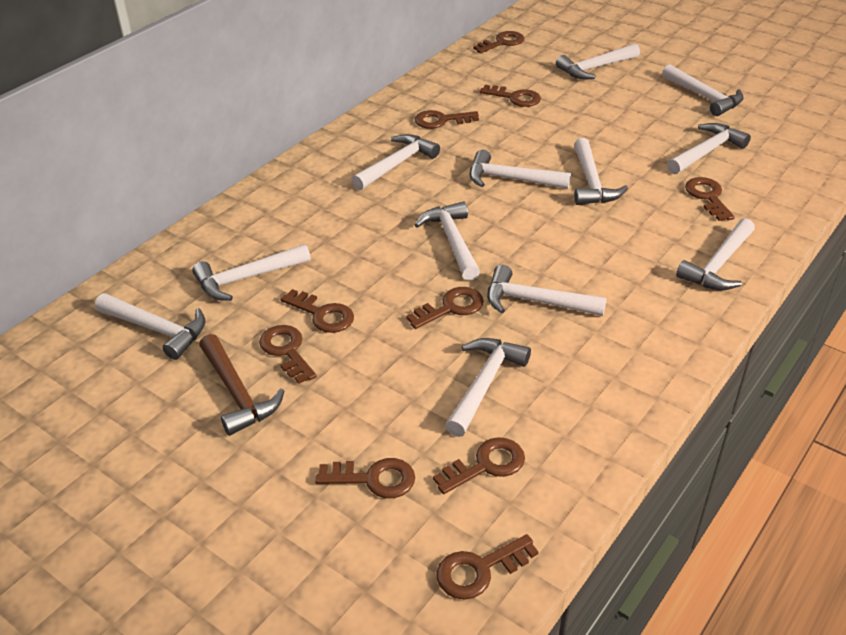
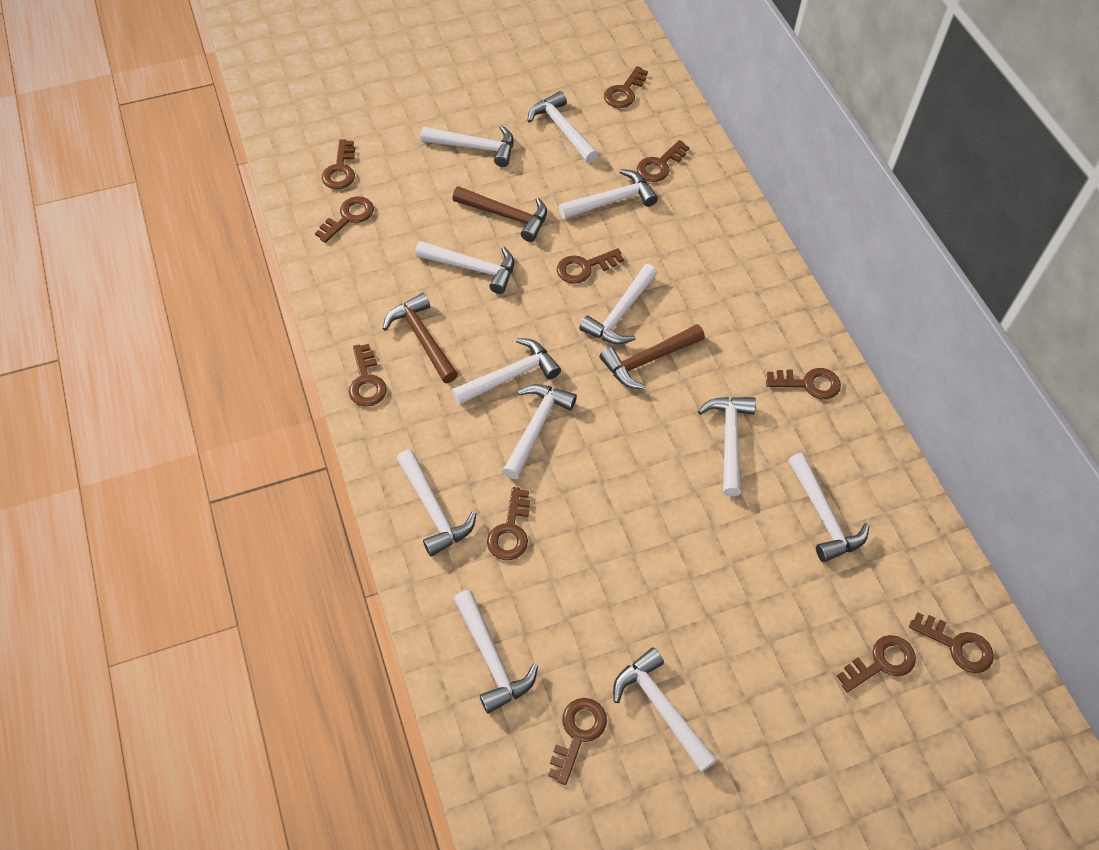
brown hammer: 1 -> 3
brown key: 10 -> 11

